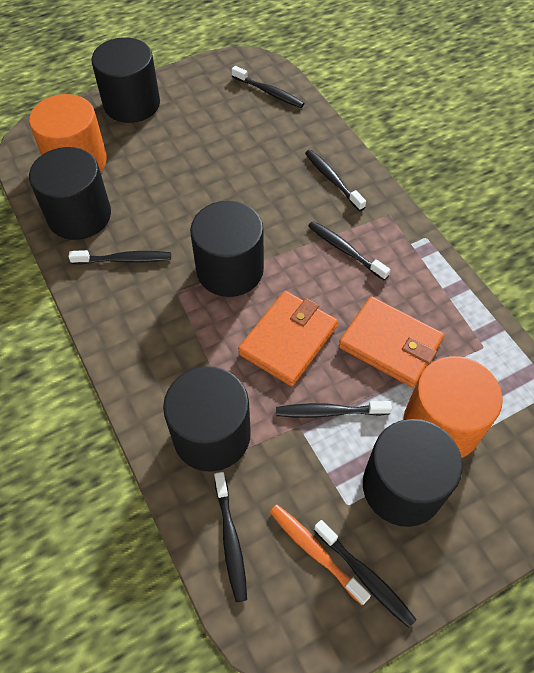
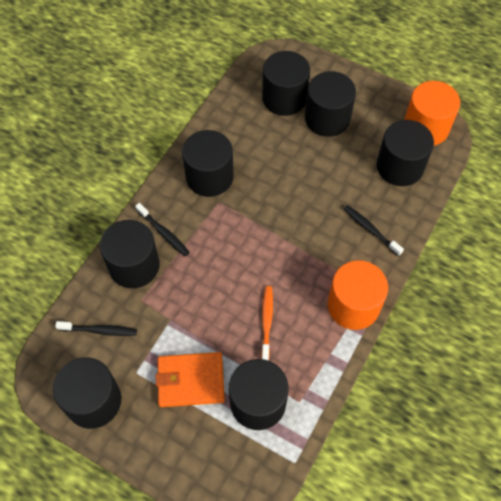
black cylinder: 5 -> 7
black toothbrush: 7 -> 3
orange wallet: 2 -> 1

